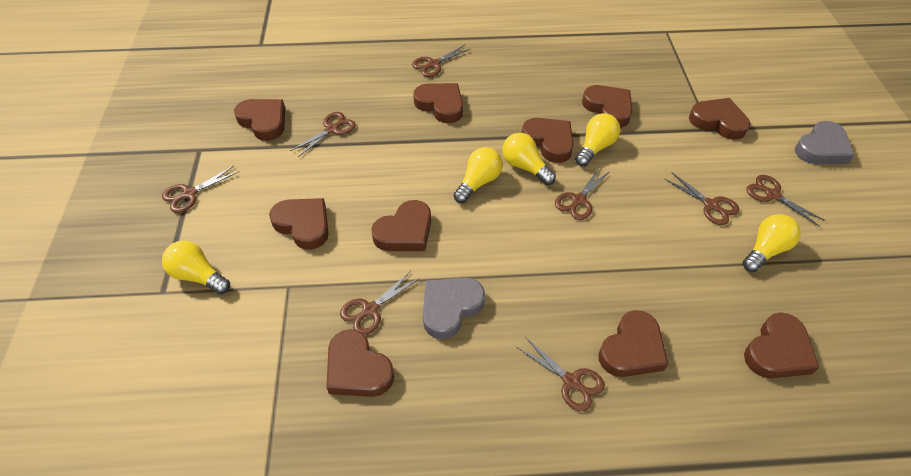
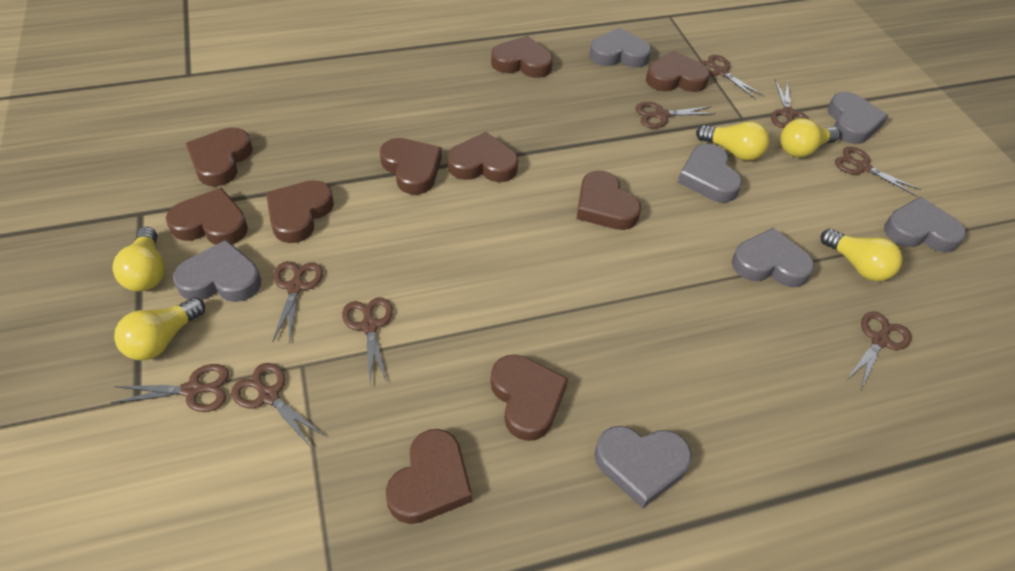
brown scissors: 8 -> 9
grey heart: 2 -> 7

